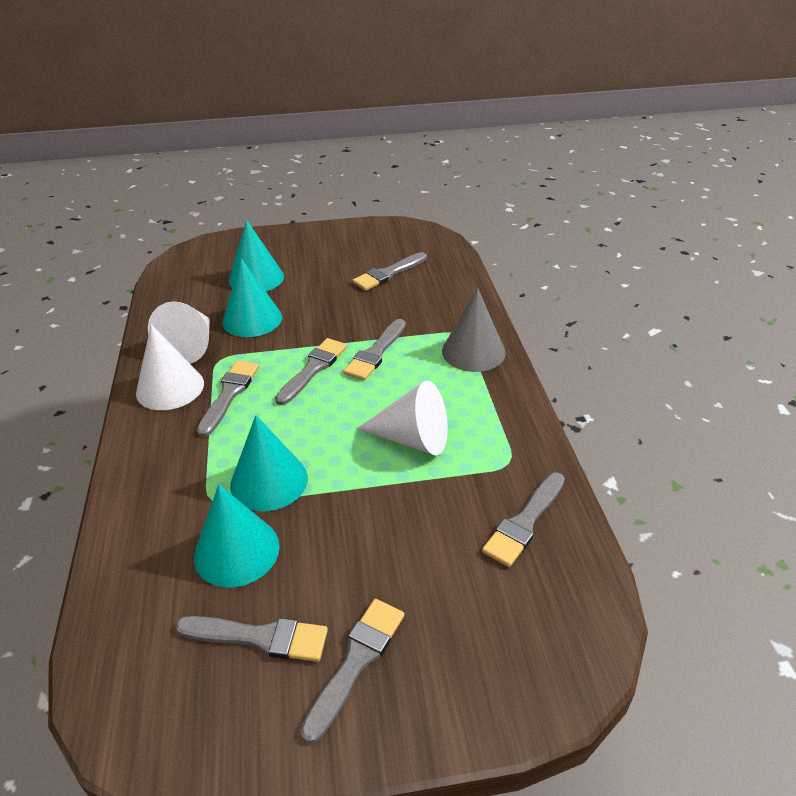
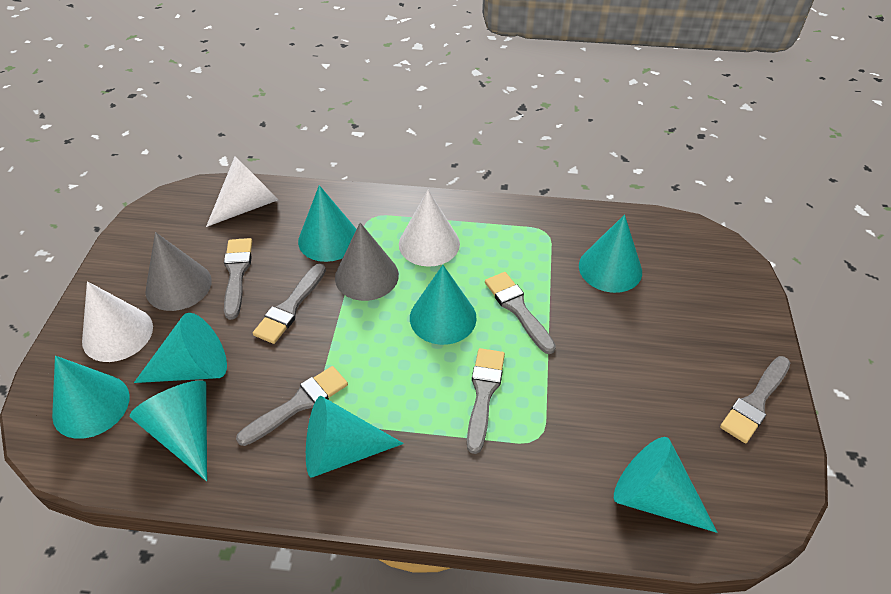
grey brush: 7 -> 6
grey cone: 1 -> 2
turquoise cone: 4 -> 8

